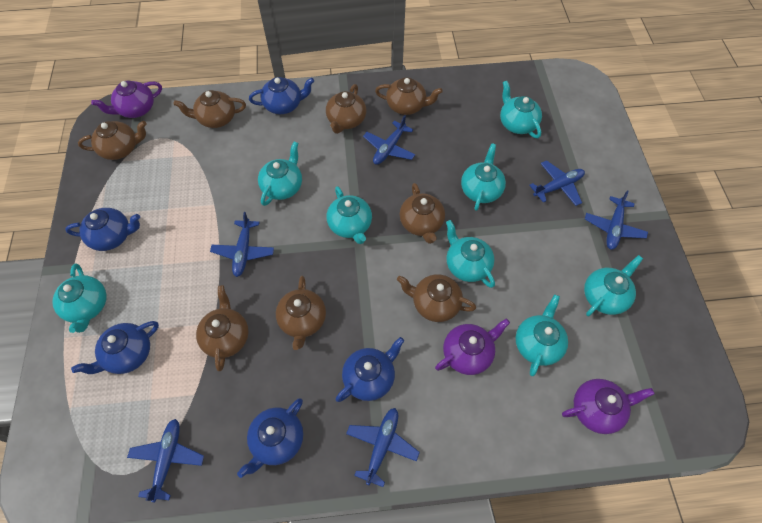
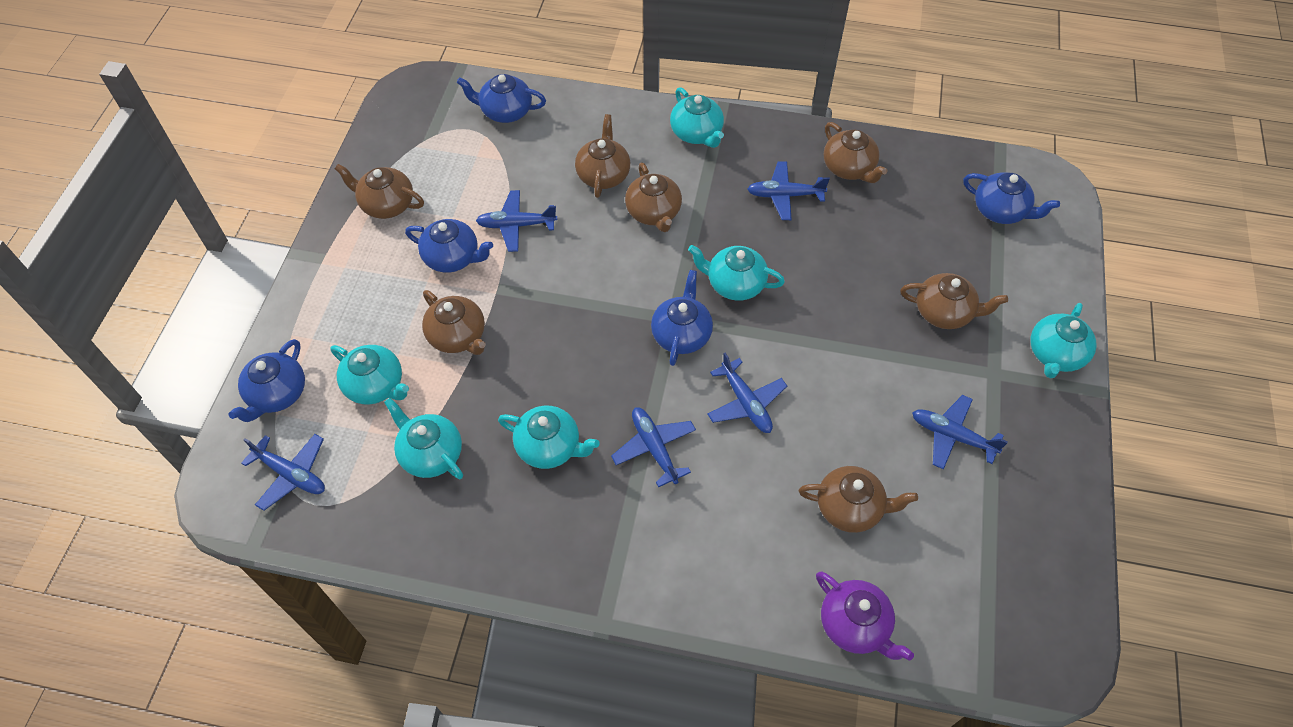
brown teapot: 8 -> 7
purple teapot: 3 -> 1
turquoise teapot: 8 -> 6

